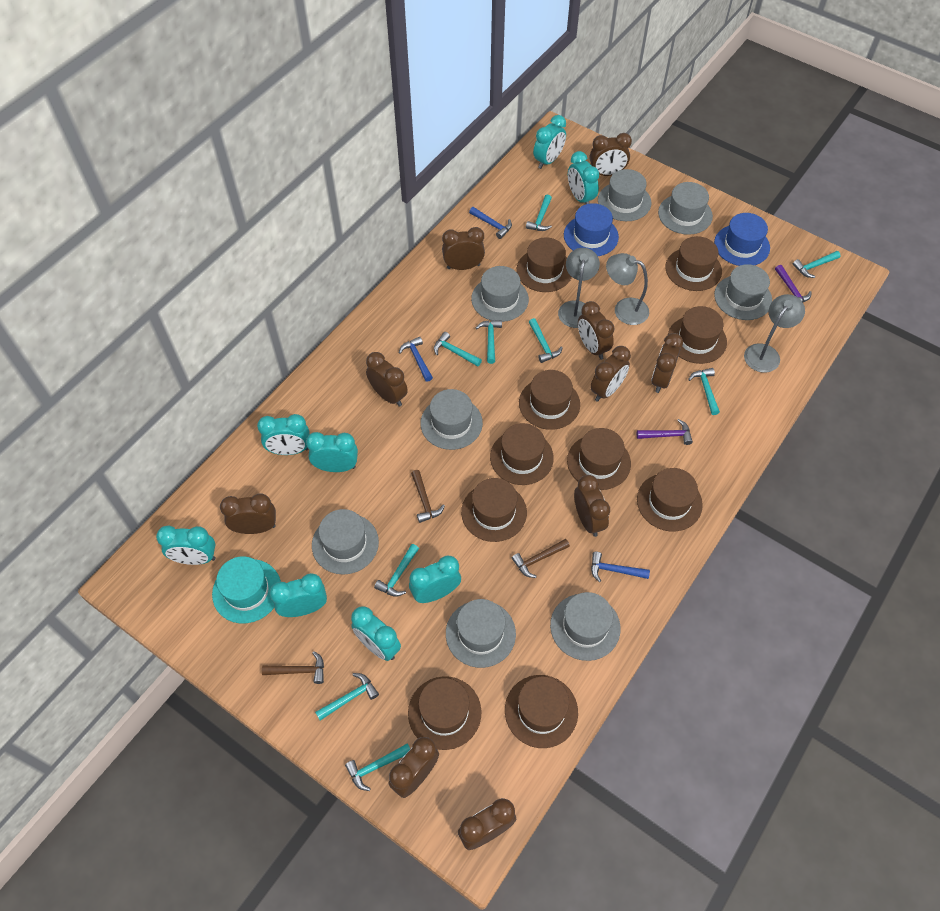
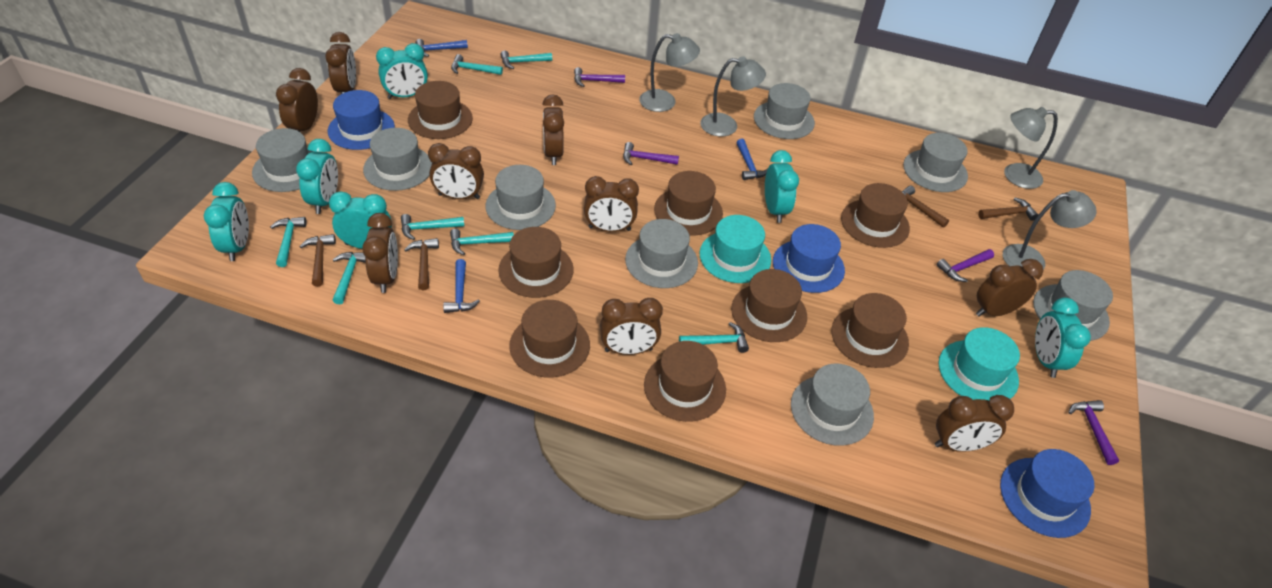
blue hat: 2 -> 3
brown clock: 10 -> 9
brown hammer: 3 -> 4
brown hat: 10 -> 8
grey lamp: 3 -> 4
purple hammer: 2 -> 4
turquoise clock: 8 -> 6
turquoise hammer: 9 -> 7
turquoise hat: 1 -> 2

